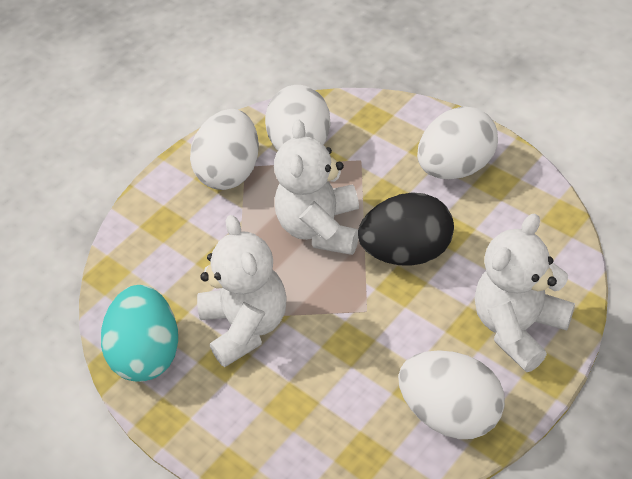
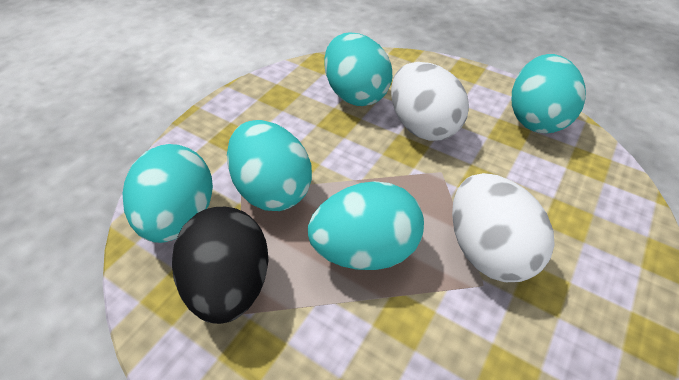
turquoise egg: 1 -> 5
white egg: 4 -> 2
white teddy bear: 3 -> 0

